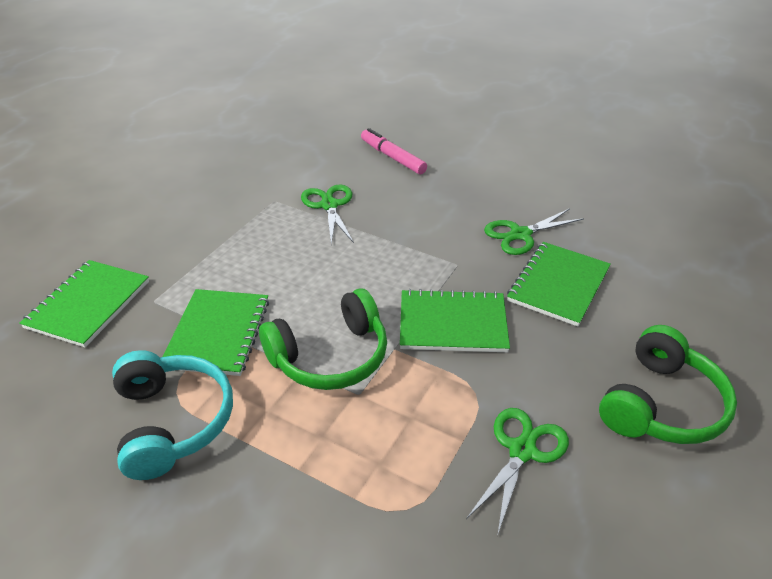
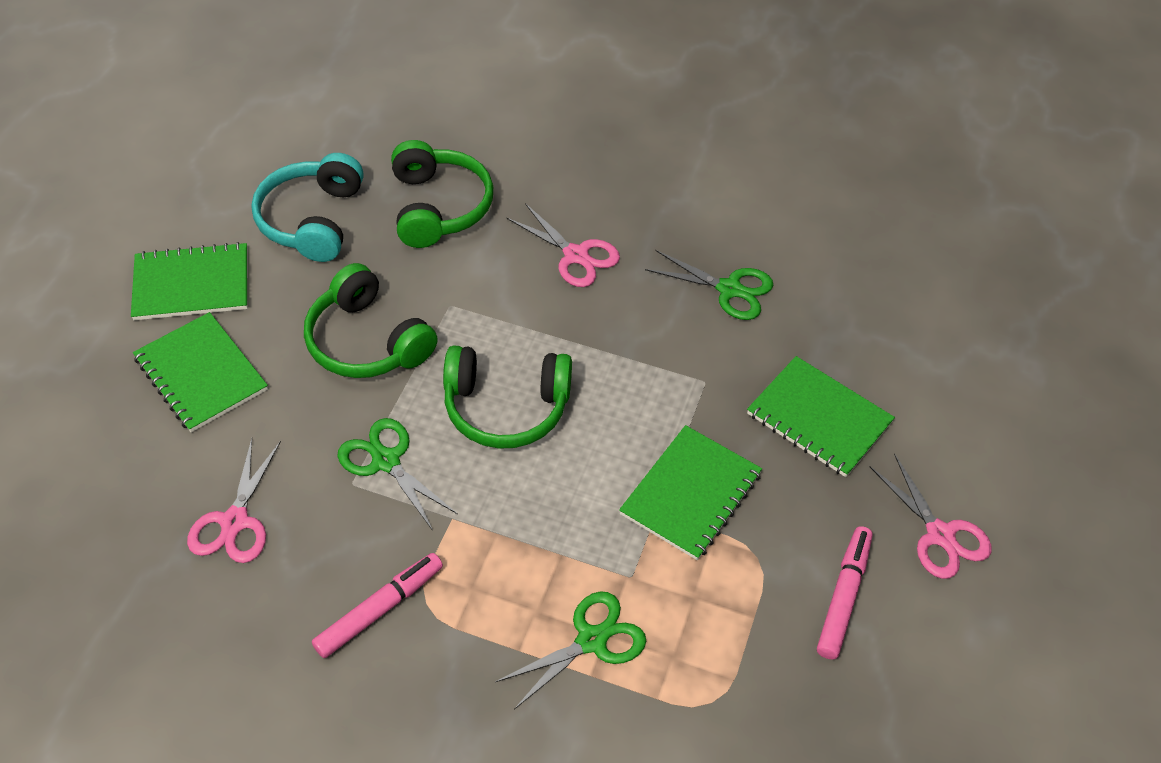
green headphones: 2 -> 3
pink marker: 1 -> 2
pink scissors: 0 -> 3

